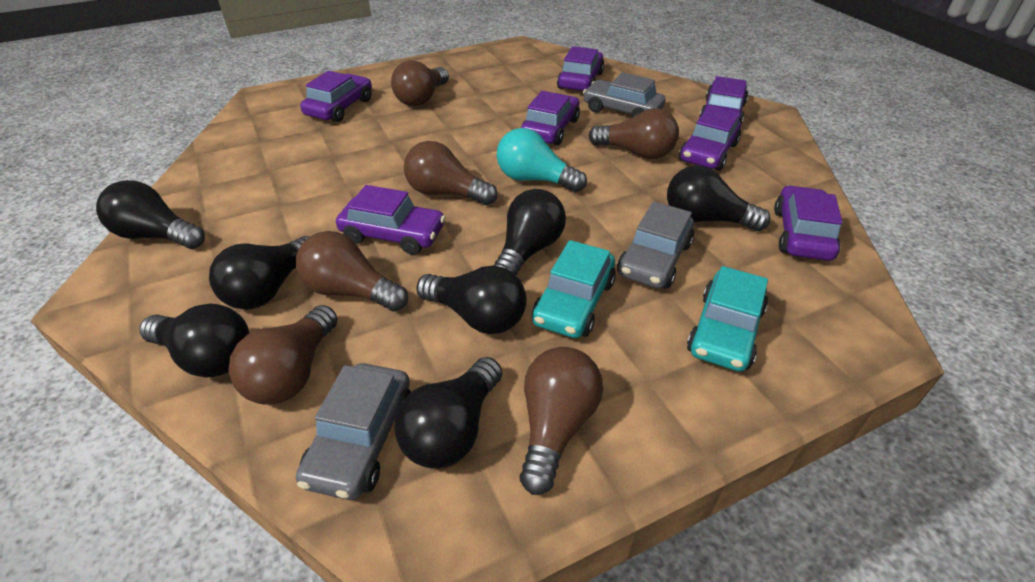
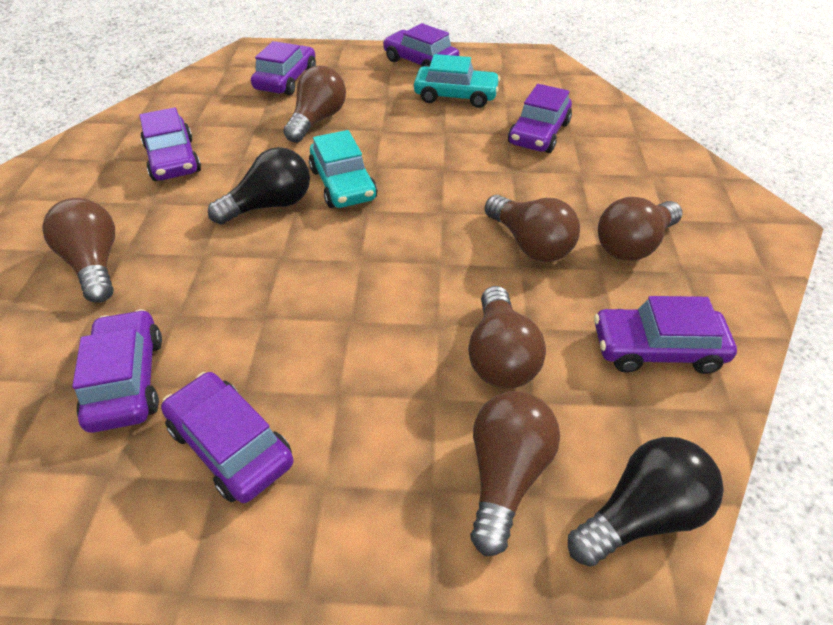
black light bulb: 7 -> 2
grey car: 3 -> 0
turquoise light bulb: 1 -> 0

